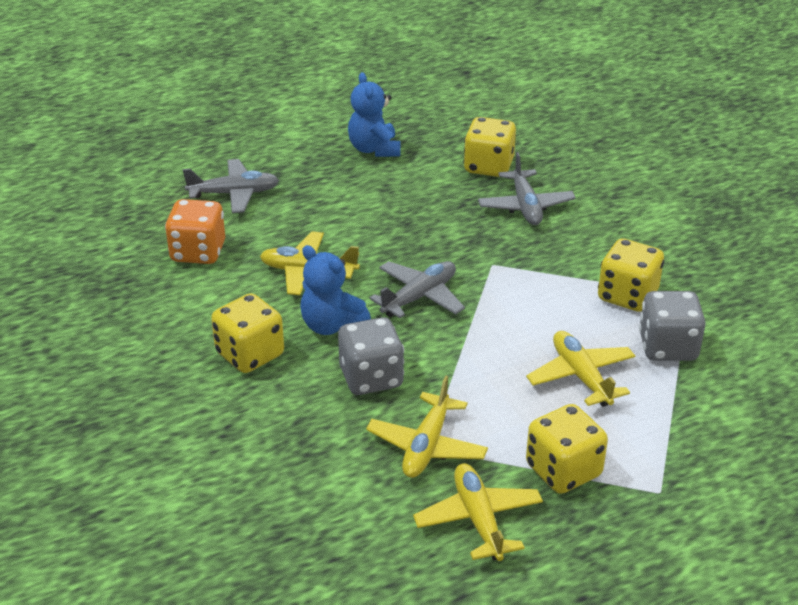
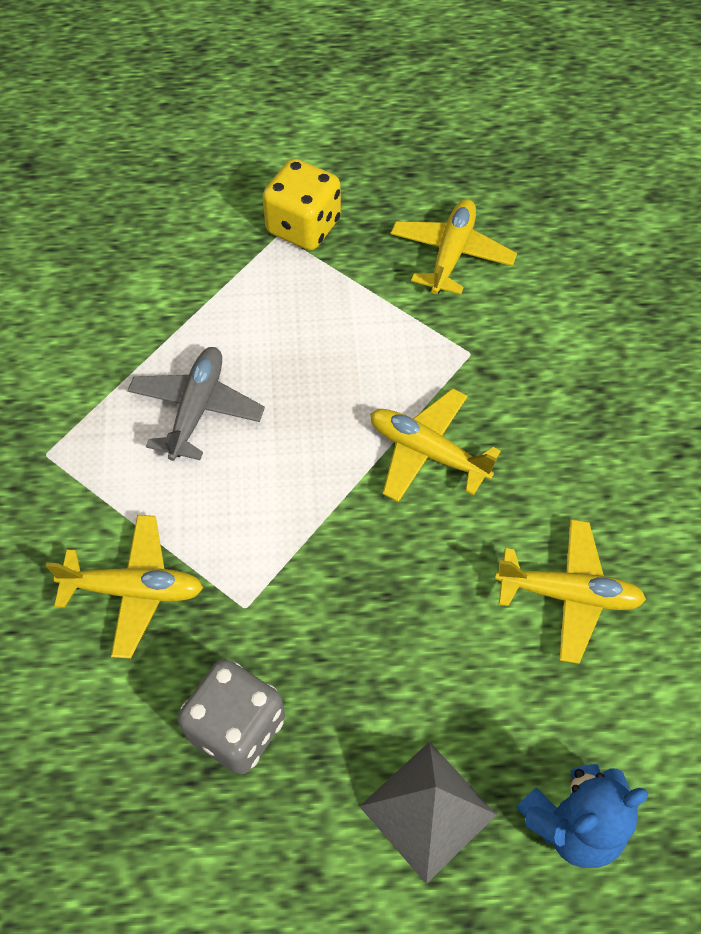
blue teddy bear: 2 -> 1
grey dice: 2 -> 1
grey plane: 3 -> 1
grey pyramid: 0 -> 1
orange dice: 1 -> 0
yellow dice: 4 -> 1

